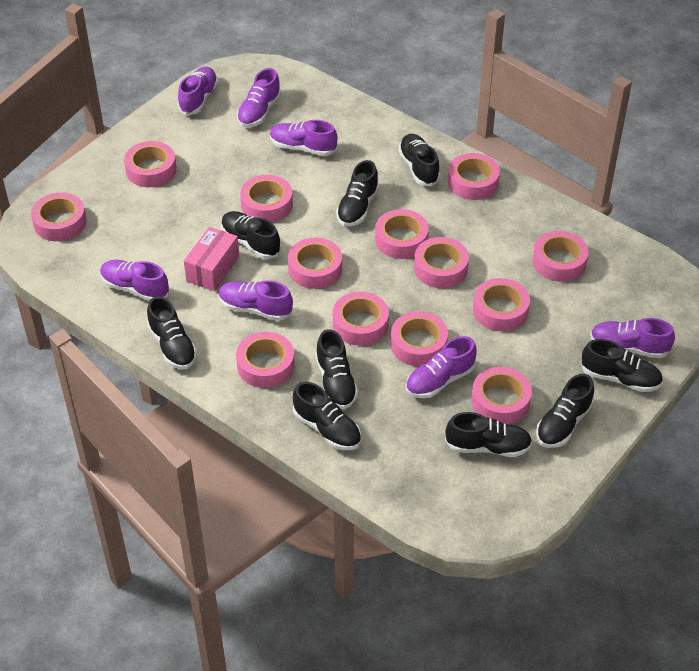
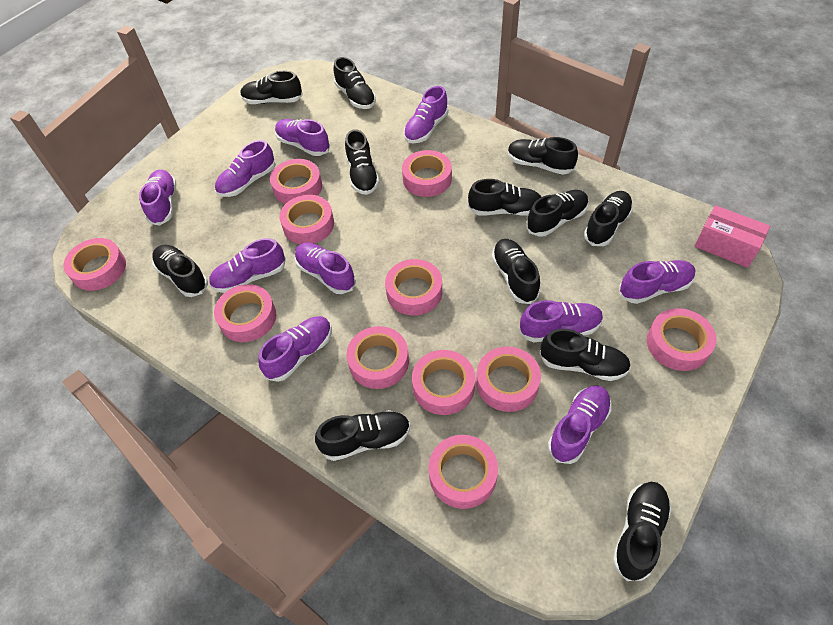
black shoe: 9 -> 12
pink tape: 13 -> 11
purple shoe: 7 -> 10

